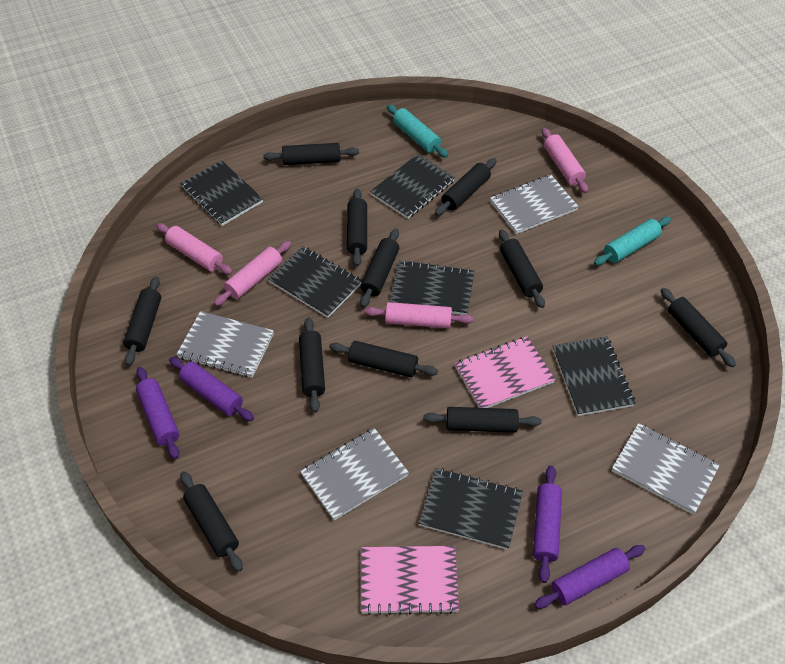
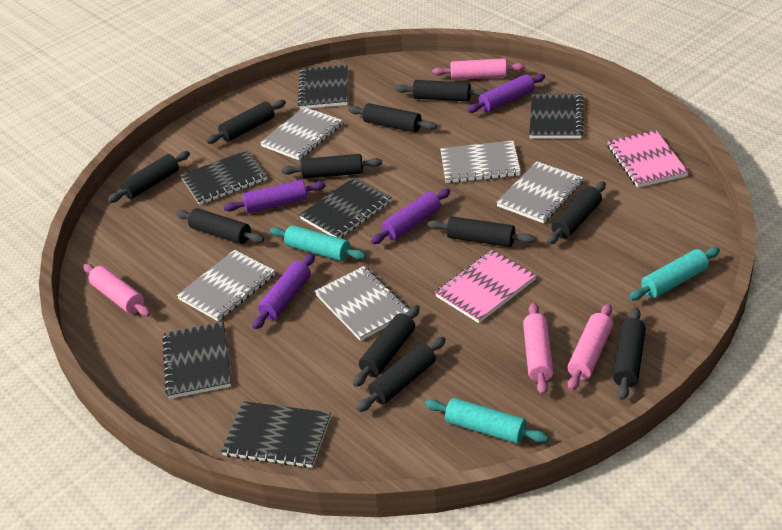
grey notebook: 4 -> 5
turquoise rolling pin: 2 -> 3

